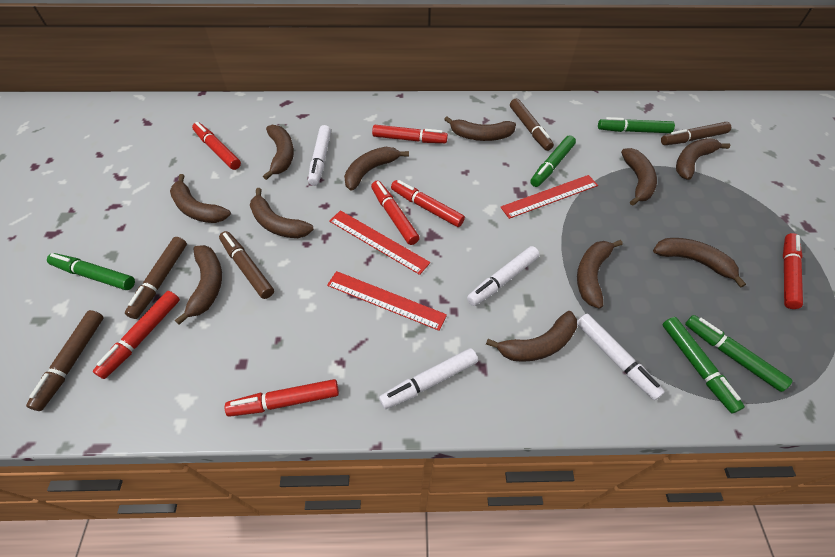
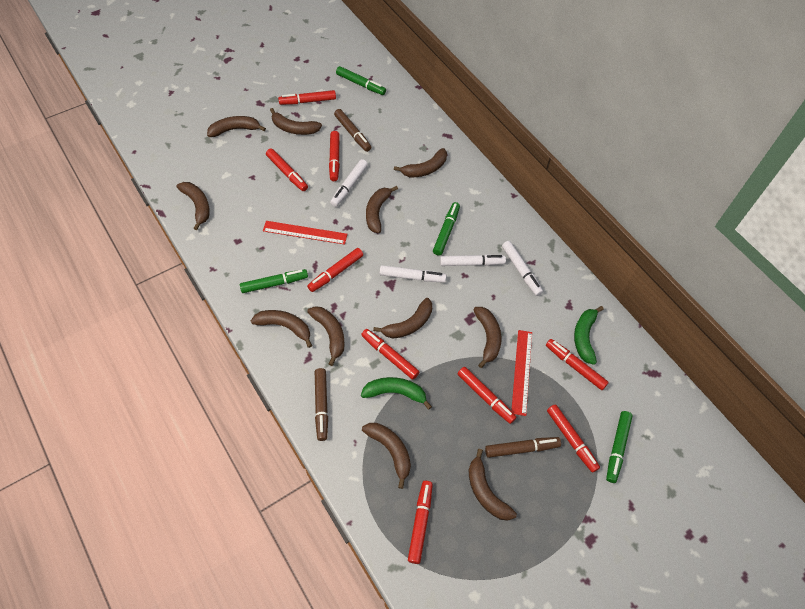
brown marker: 5 -> 3
green banana: 0 -> 2
green marker: 5 -> 4
red marker: 7 -> 9
red ruler: 3 -> 2

